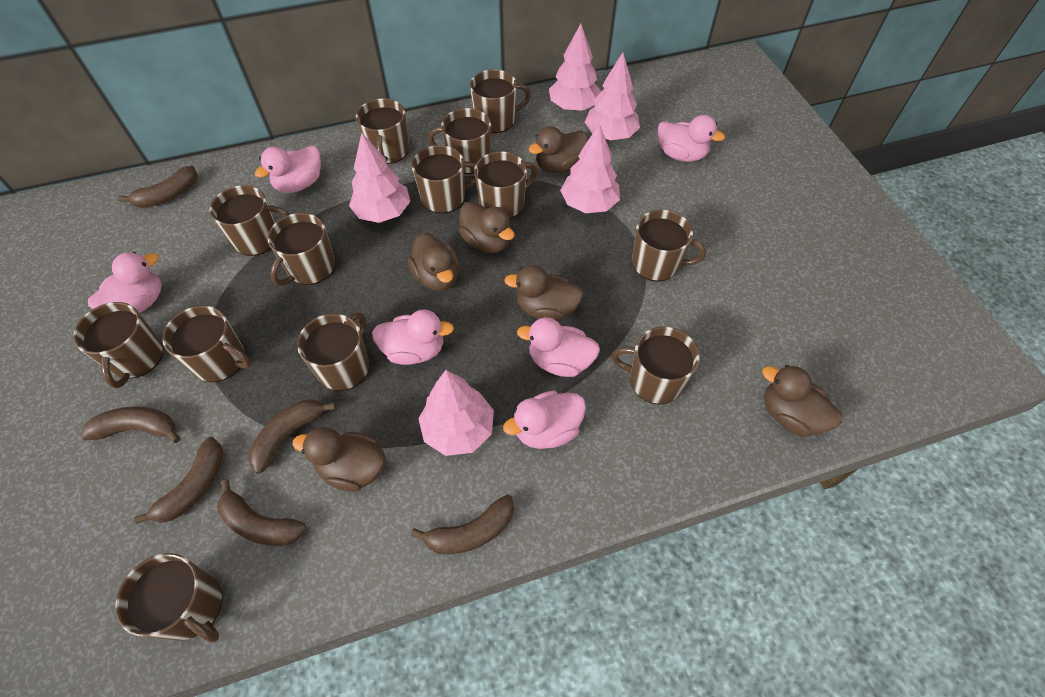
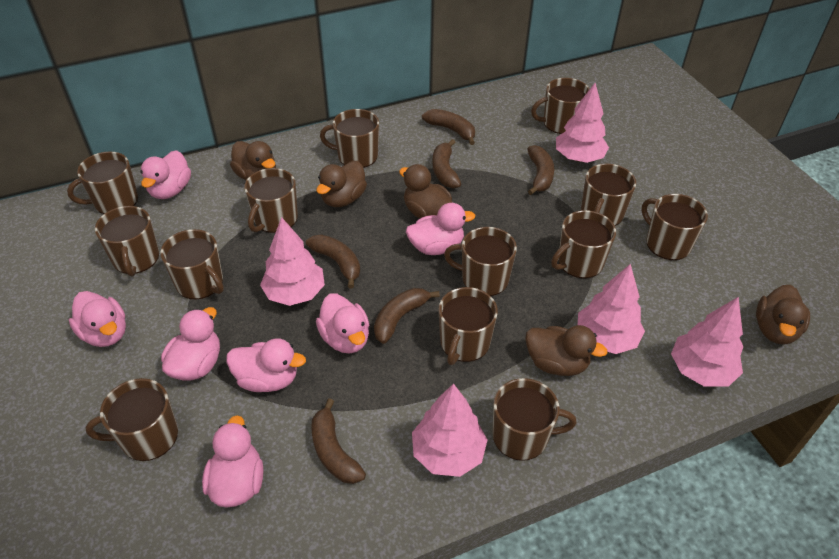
brown duck: 6 -> 5
pink duck: 6 -> 7

